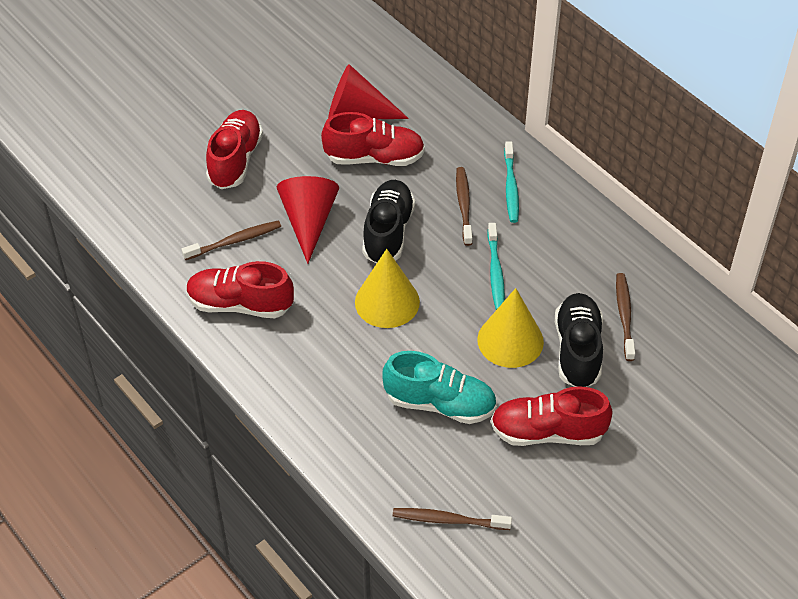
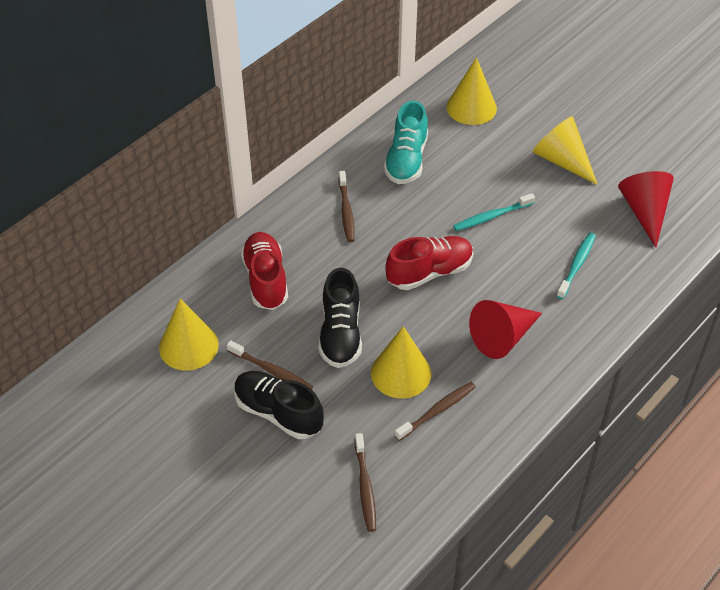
red shoe: 4 -> 2
yellow cone: 2 -> 4

